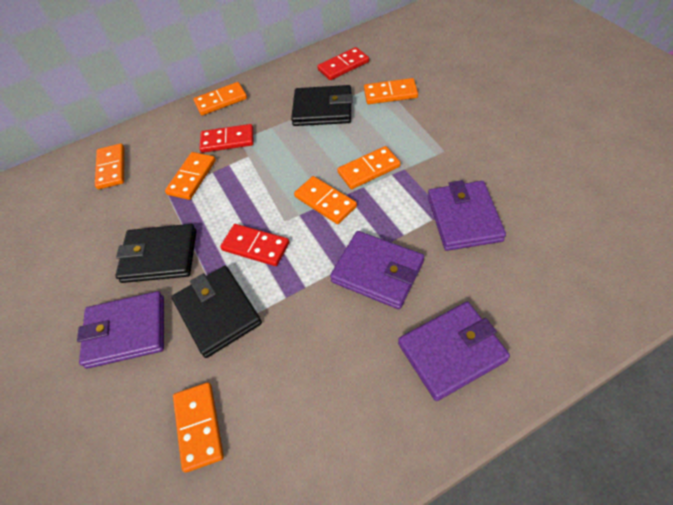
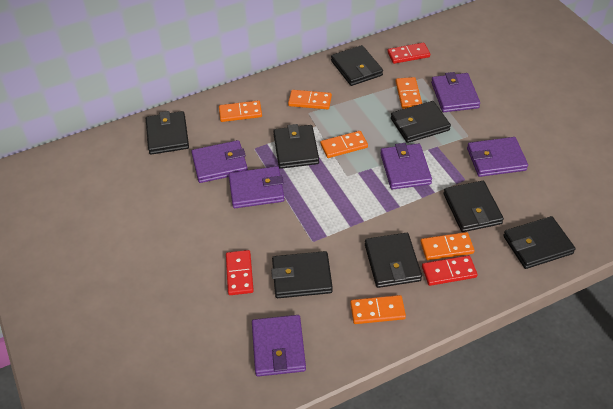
black wallet: 3 -> 8
orange domino: 7 -> 6
purple wallet: 4 -> 6

